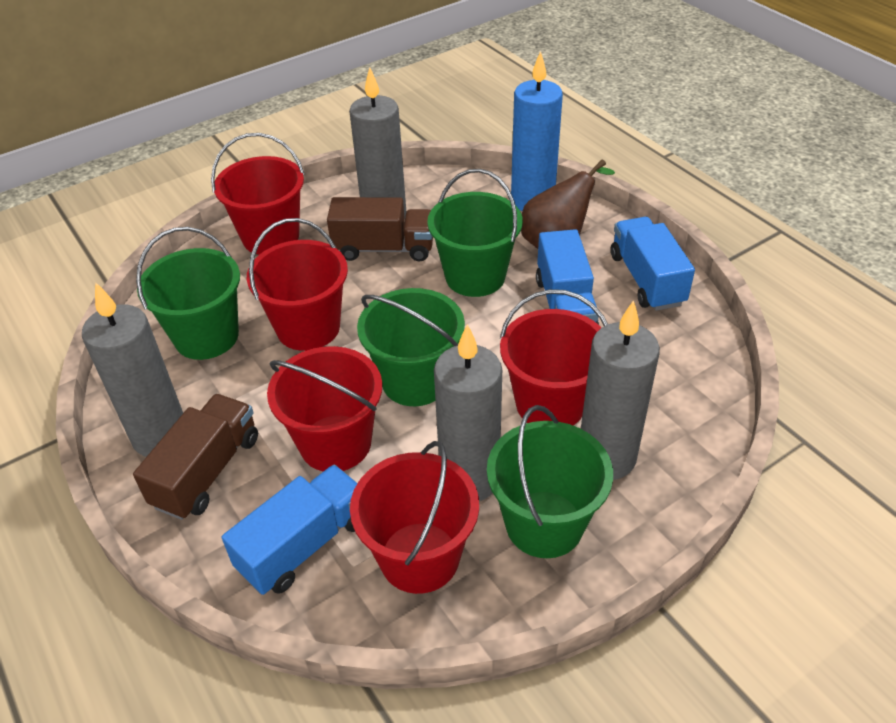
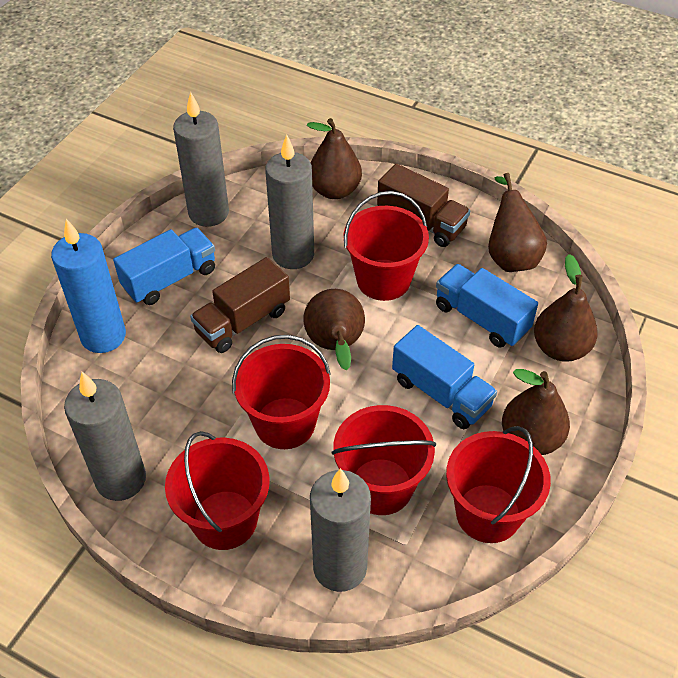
brown pear: 1 -> 5
green bucket: 4 -> 0

